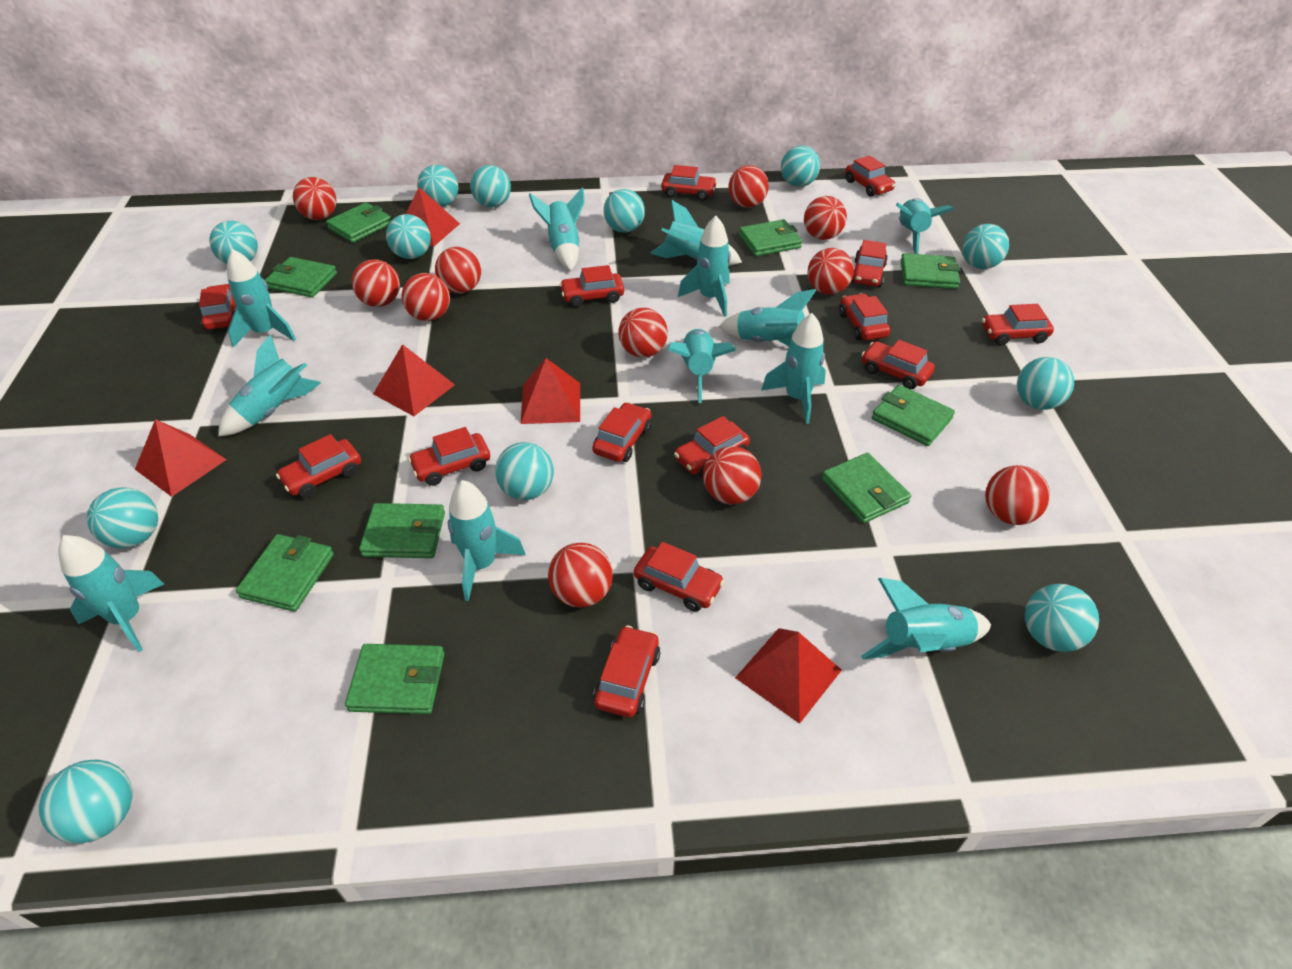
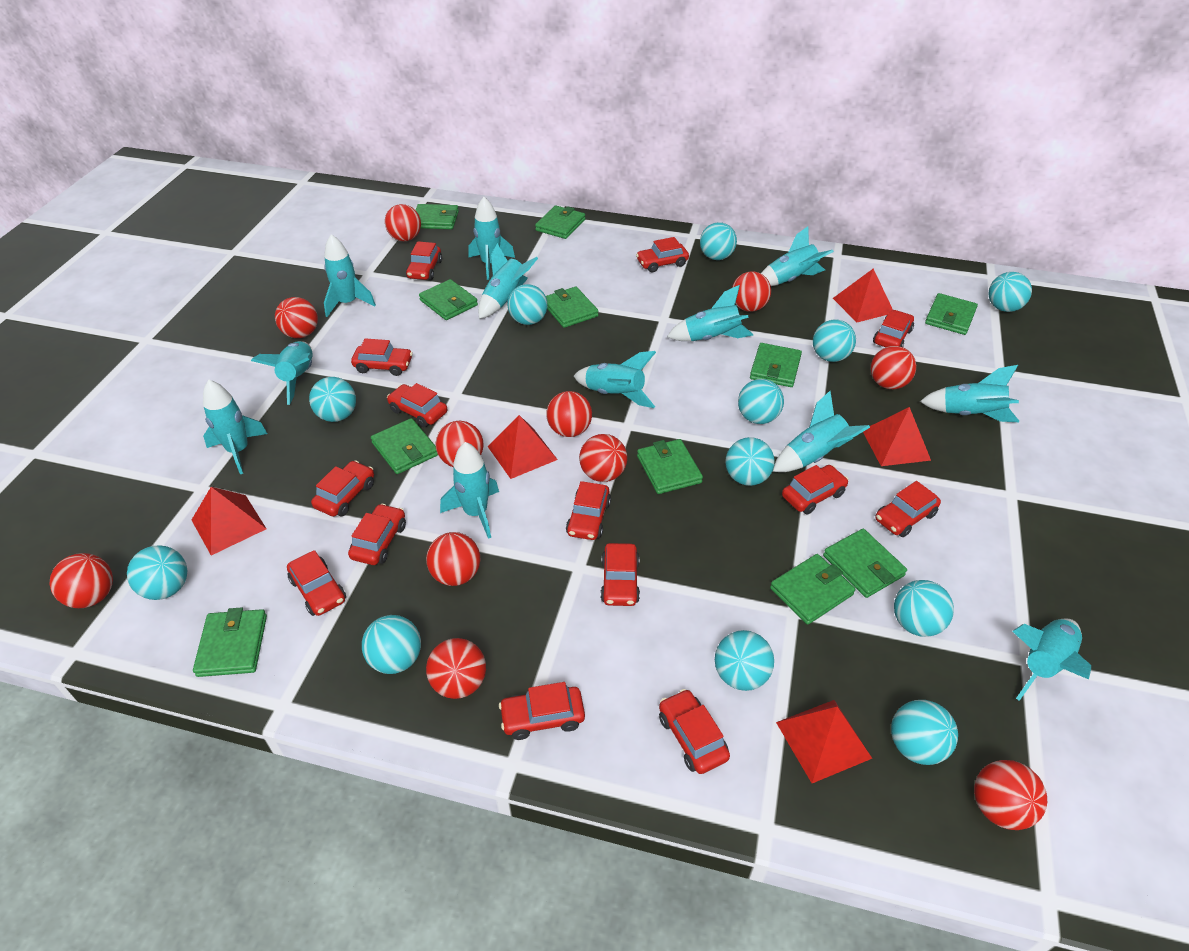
green wallet: 9 -> 11

